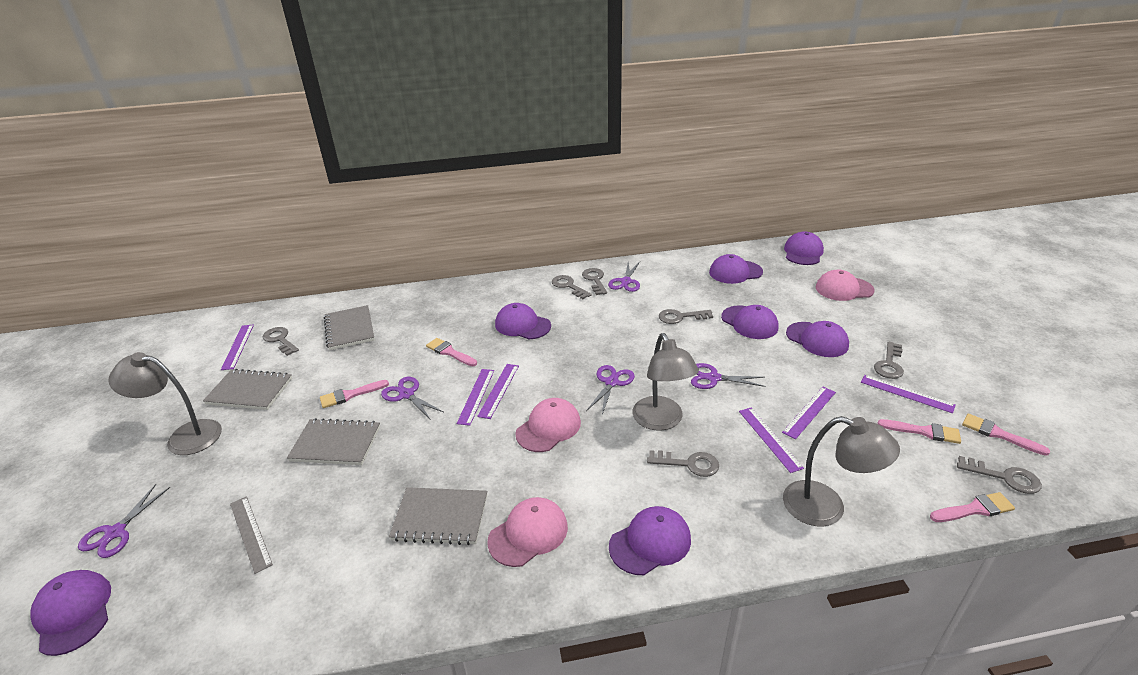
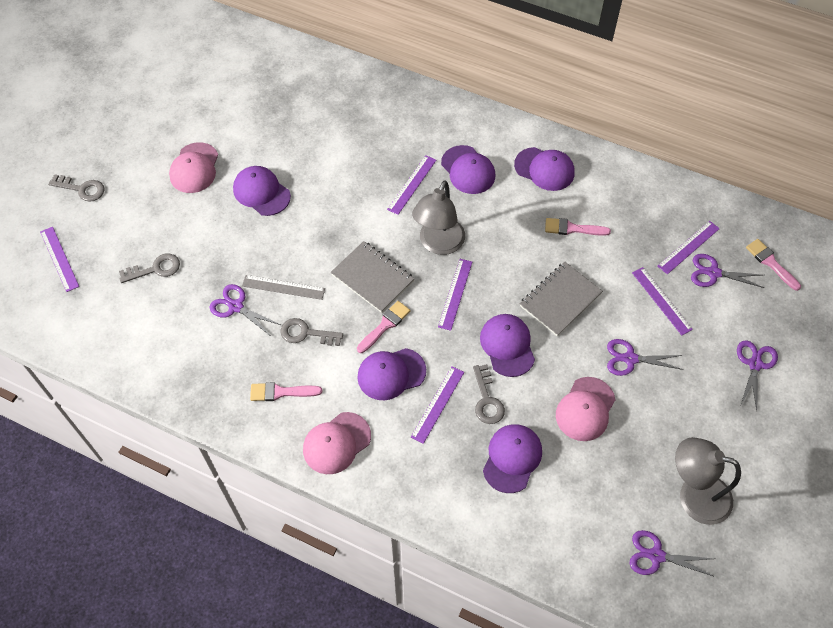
grey key: 7 -> 4
grey lamp: 3 -> 2
grey notebook: 4 -> 2
pink brush: 5 -> 4
purple cap: 7 -> 6

